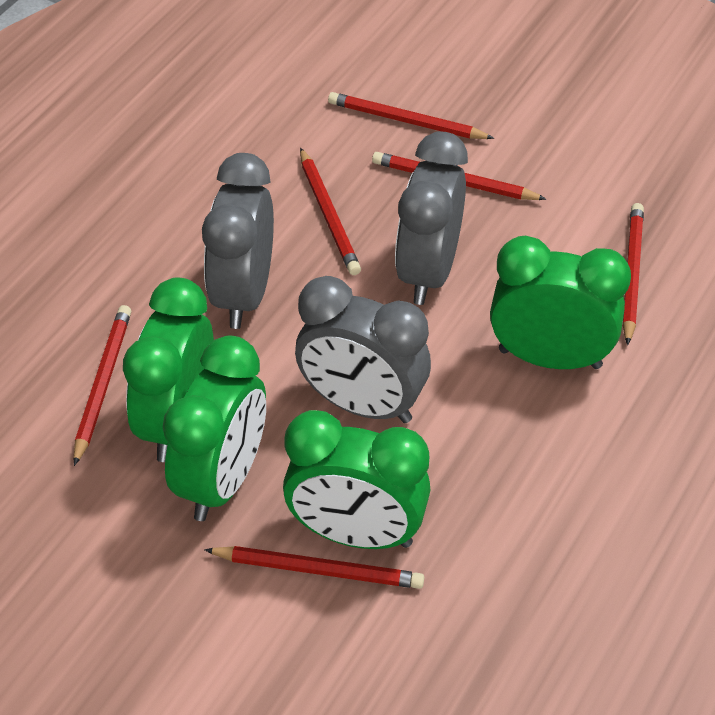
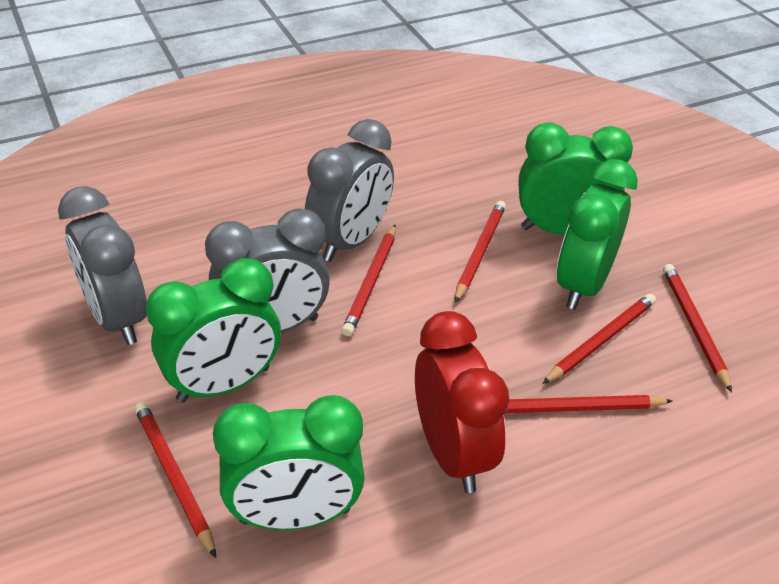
red clock: 0 -> 1

